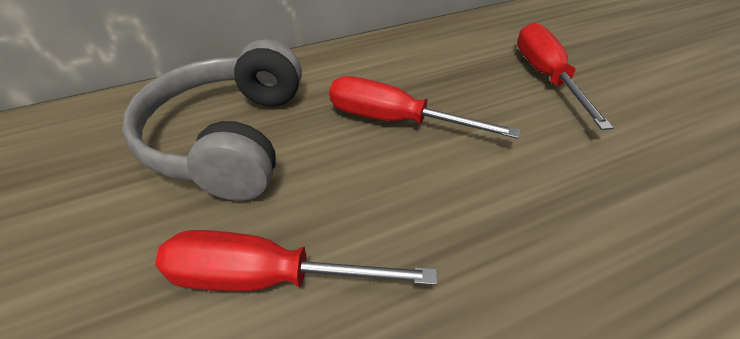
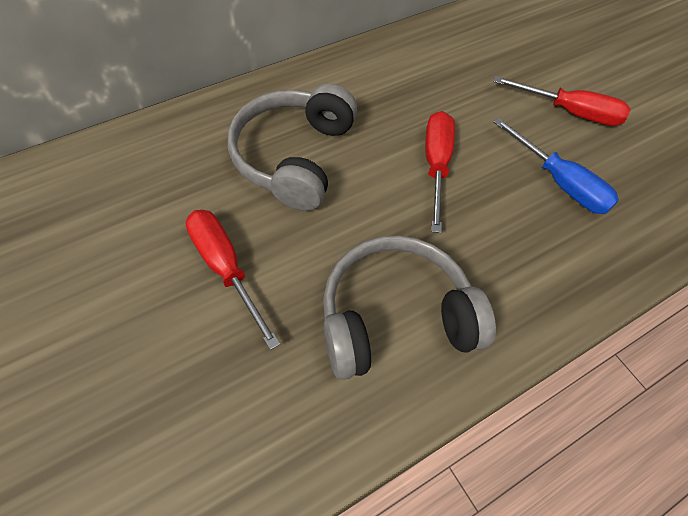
blue screwdriver: 0 -> 1
grey headphones: 1 -> 2

